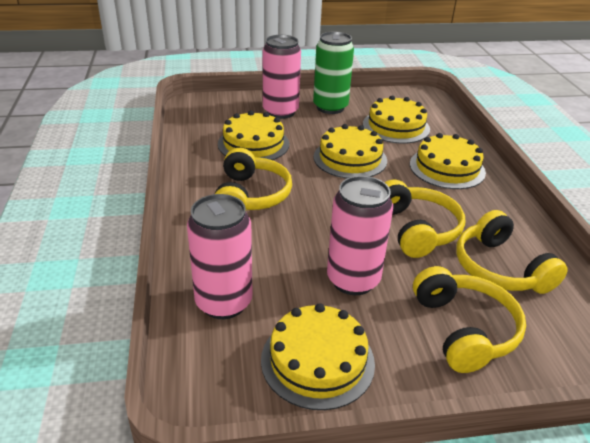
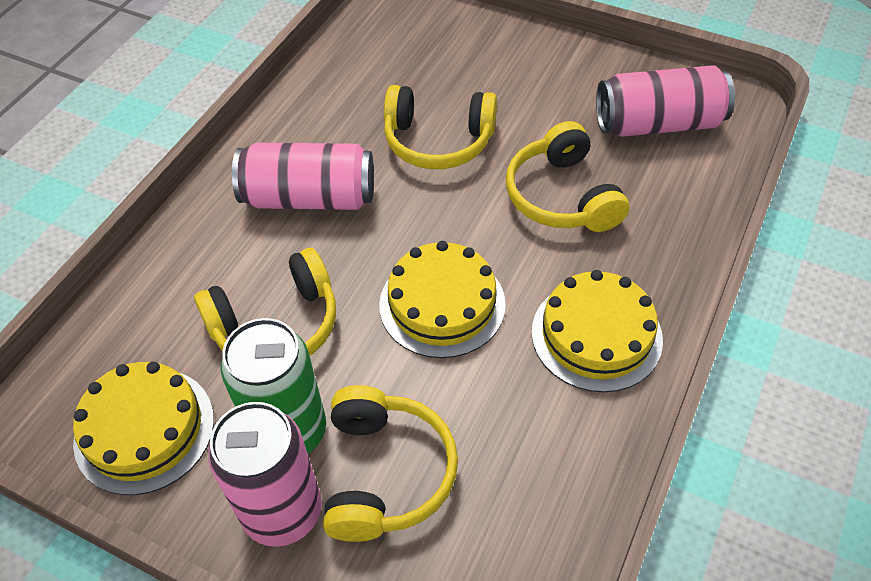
yellow cake: 5 -> 3

